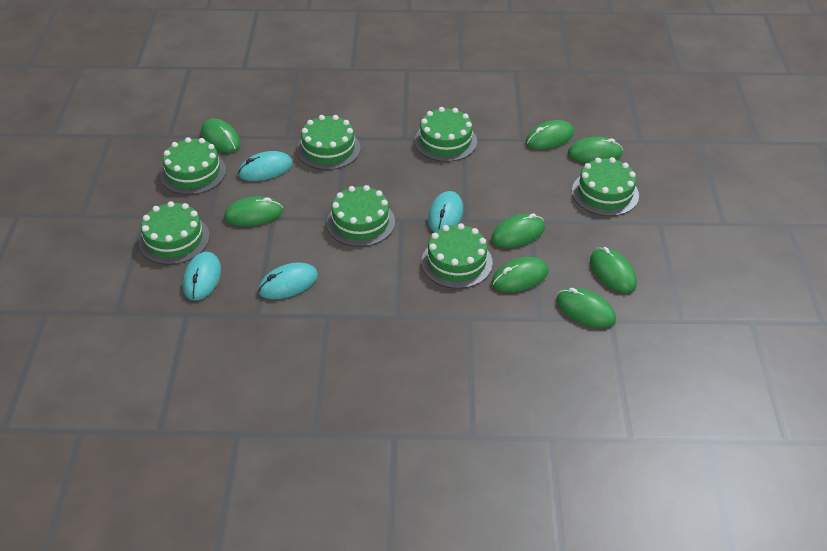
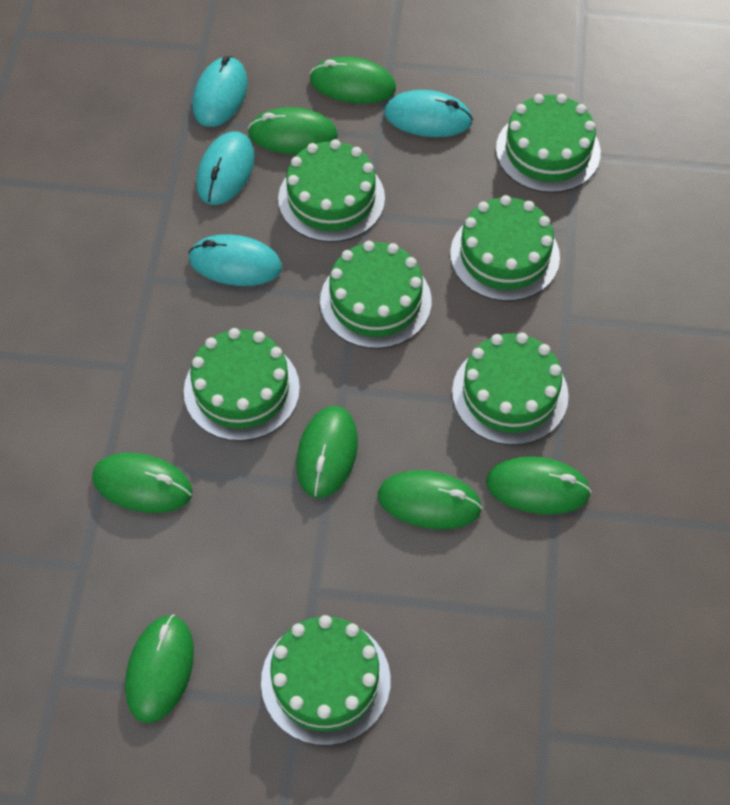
green mouse: 8 -> 7

